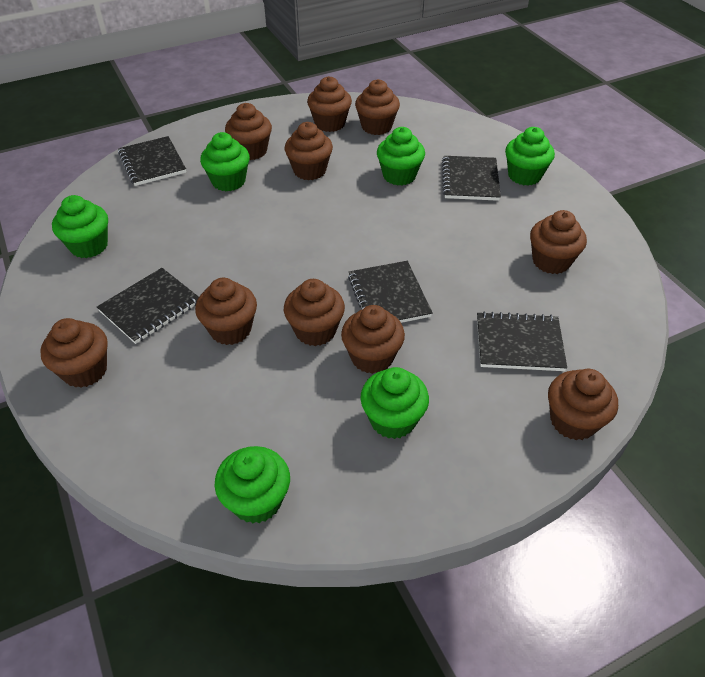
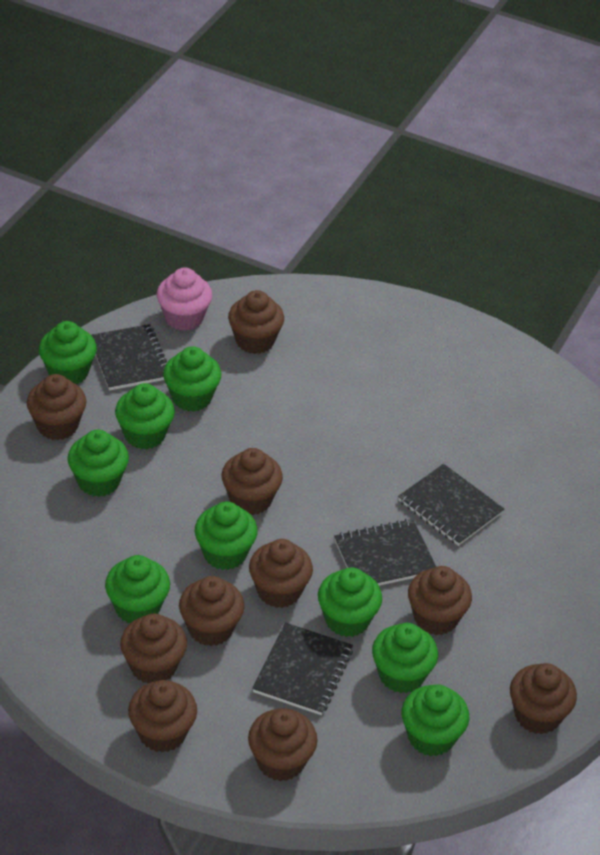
black notebook: 5 -> 4
green cupcake: 6 -> 9
pink cupcake: 0 -> 1

